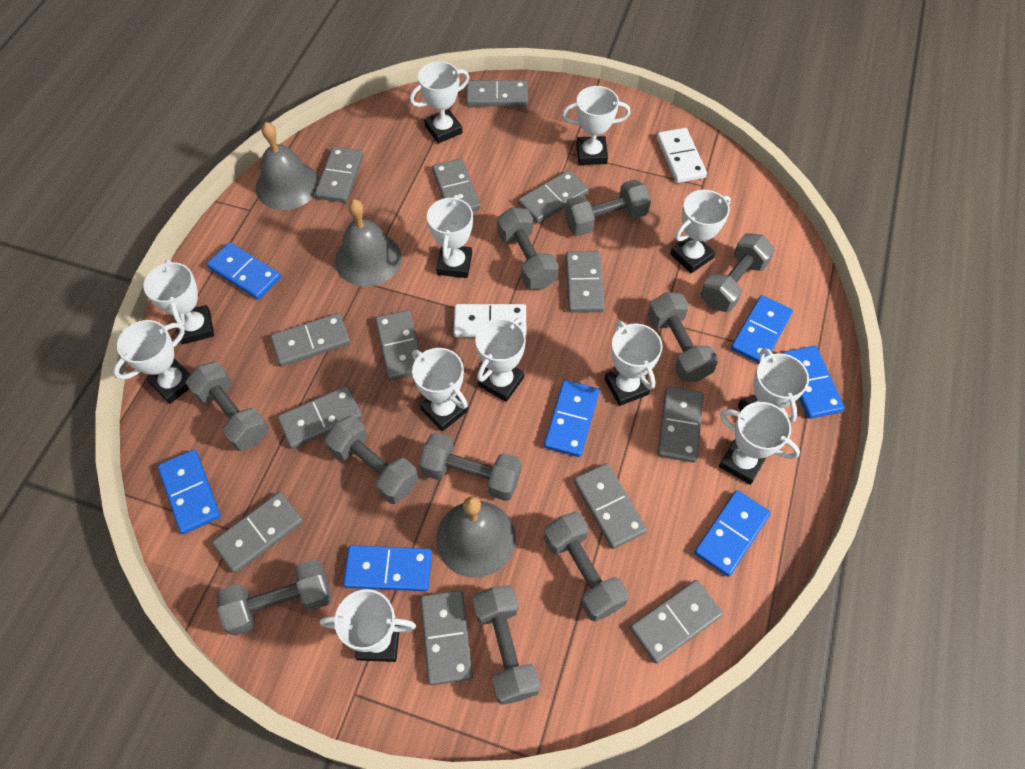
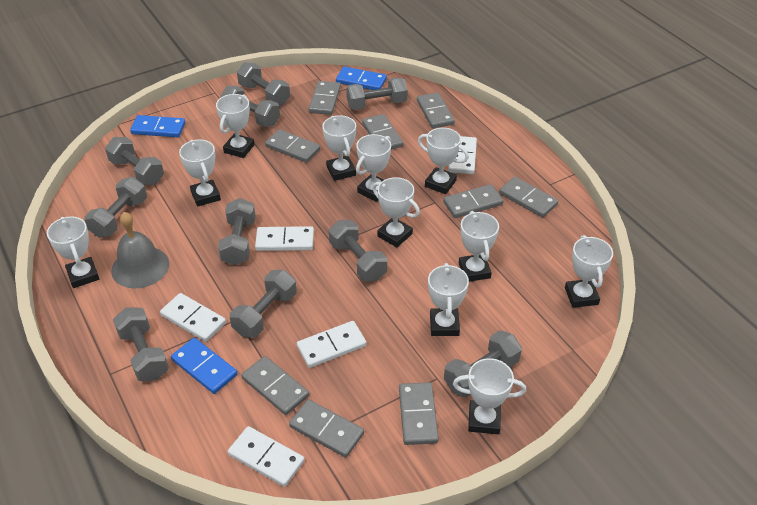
blue domino: 7 -> 3
grey bell: 3 -> 1
grey domino: 13 -> 9
white domino: 2 -> 5
white trophy: 12 -> 11

